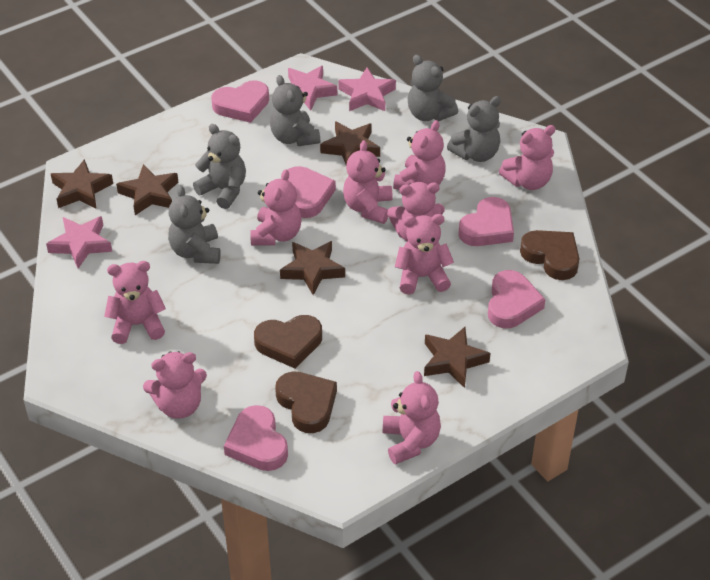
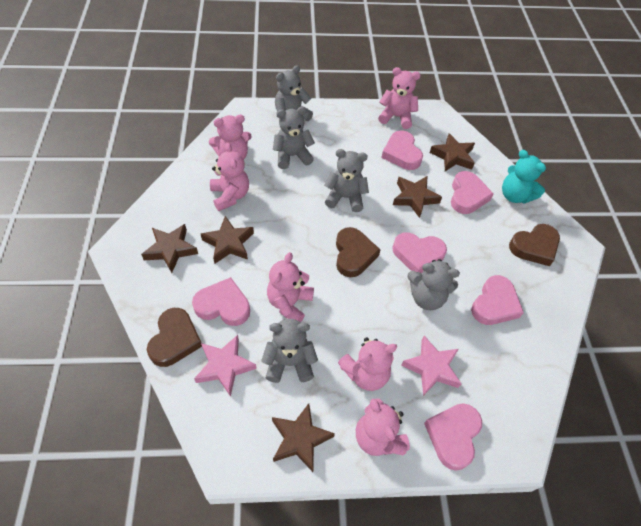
pink heart: 5 -> 6
pink star: 3 -> 2
pink teddy bear: 9 -> 6
turquoise teddy bear: 0 -> 1

